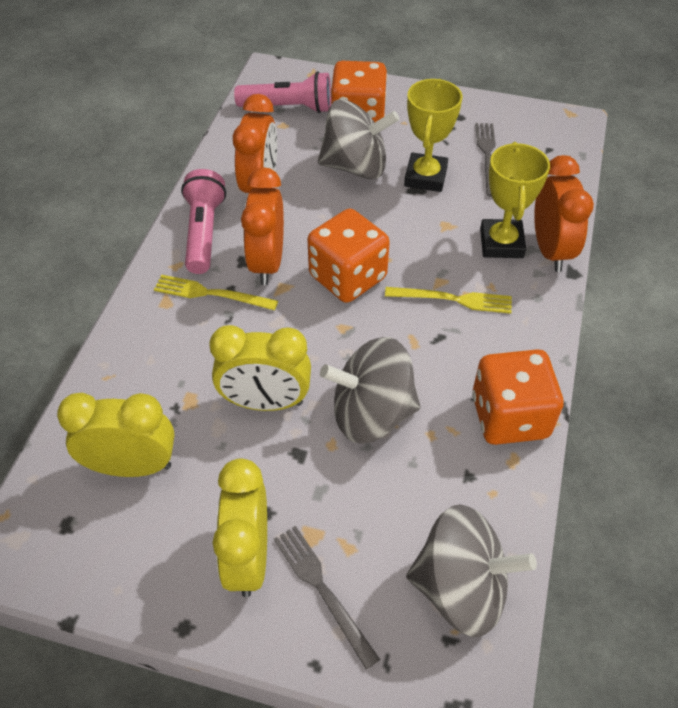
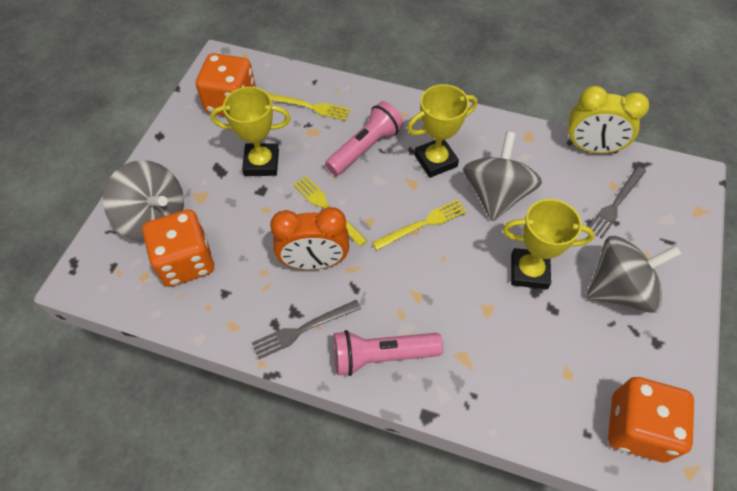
orange clock: 3 -> 1
yellow clock: 3 -> 1
yellow fork: 2 -> 3
yellow trophy: 2 -> 3

